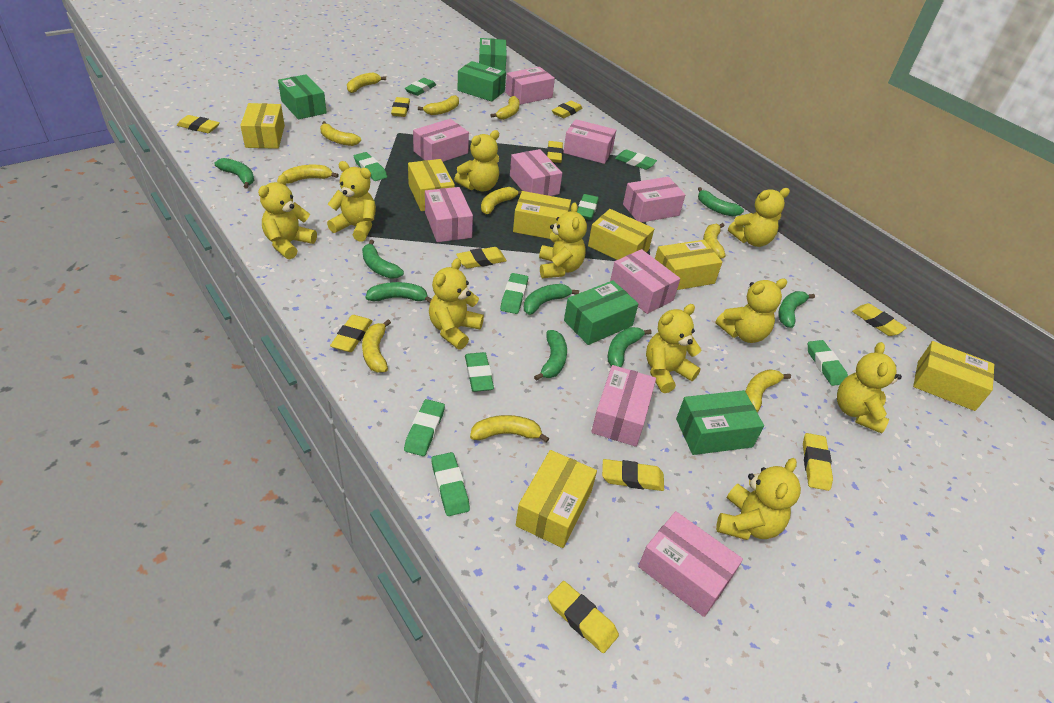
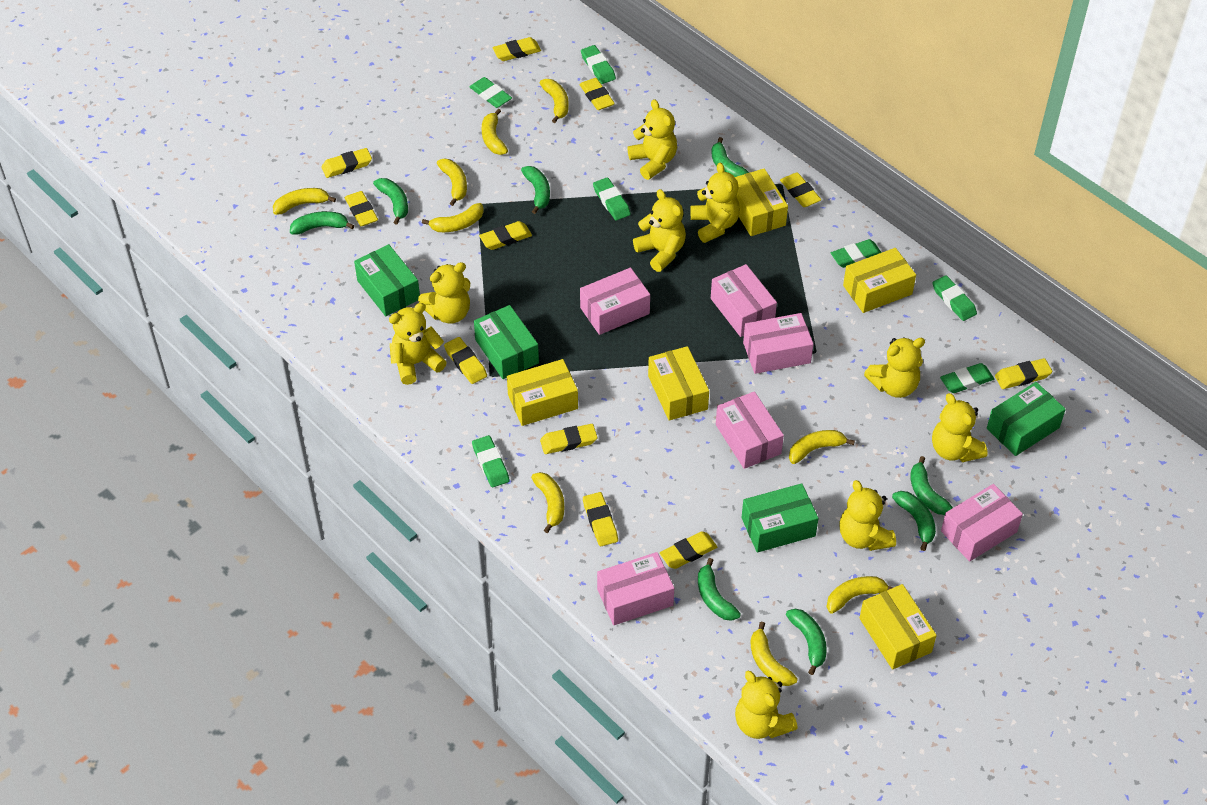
green box: 5 -> 4
green eraser: 9 -> 7
pink box: 9 -> 6
yellow banana: 10 -> 9
yellow box: 7 -> 5
yellow eraser: 10 -> 11
yellow teddy bear: 10 -> 9

